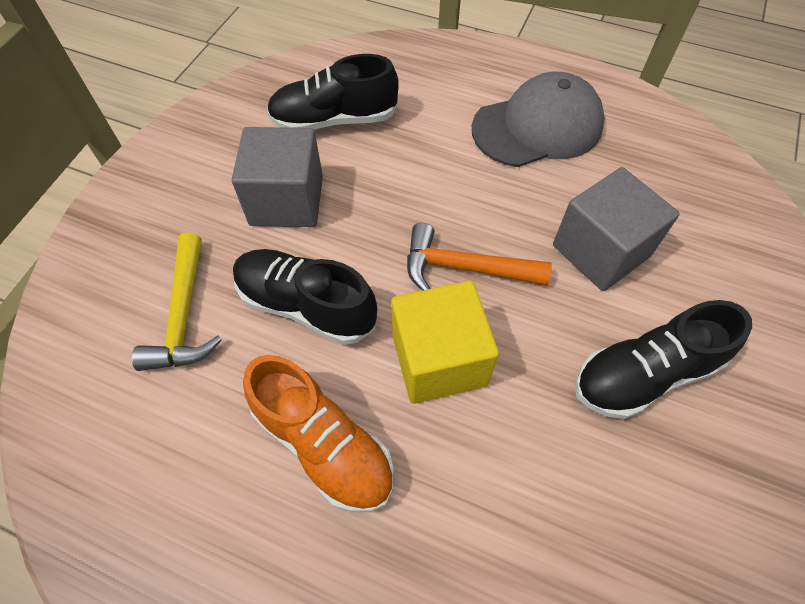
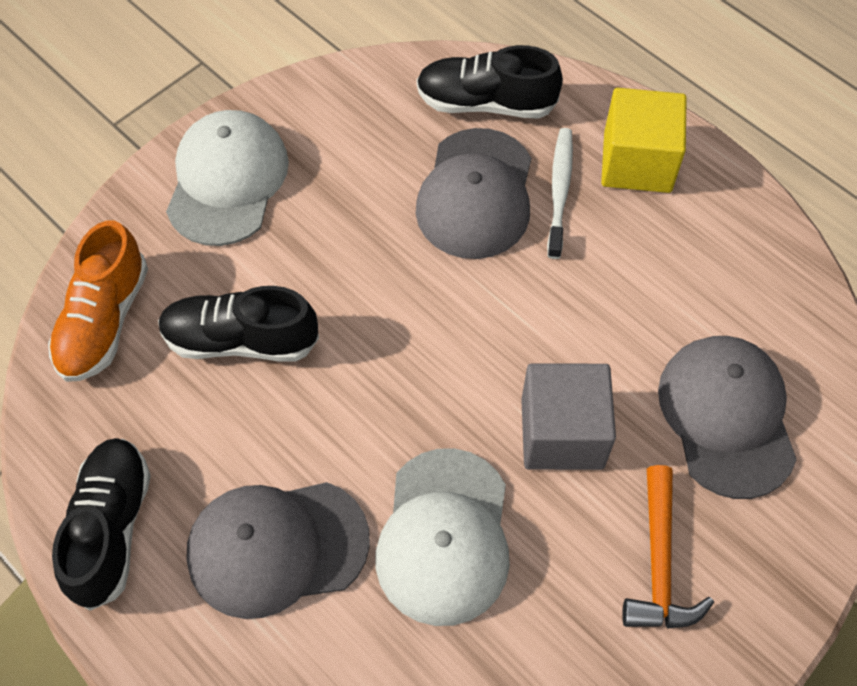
grey cap: 1 -> 3
grey cube: 2 -> 1
white cap: 0 -> 2
white toothbrush: 0 -> 1
yellow hammer: 1 -> 0

